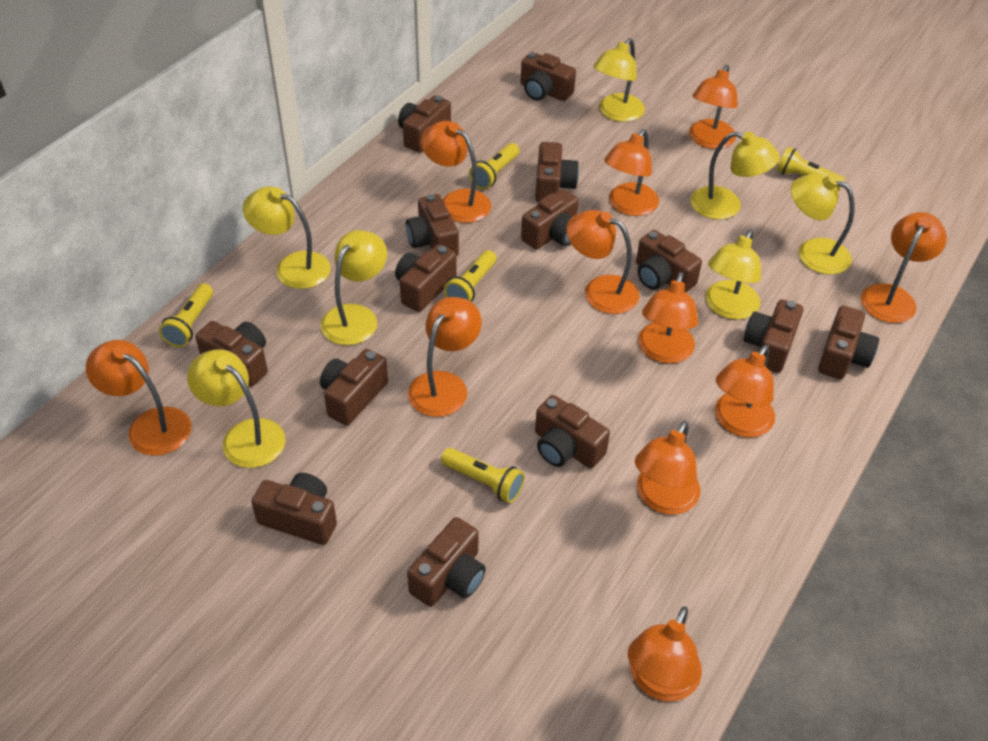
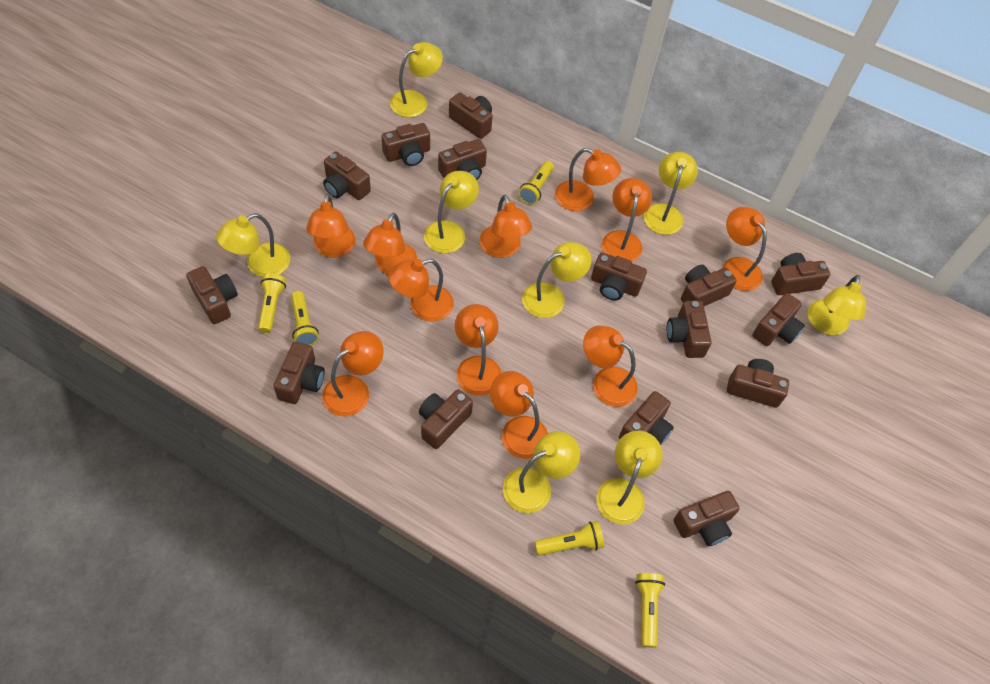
brown camera: 14 -> 15
yellow lamp: 7 -> 8

